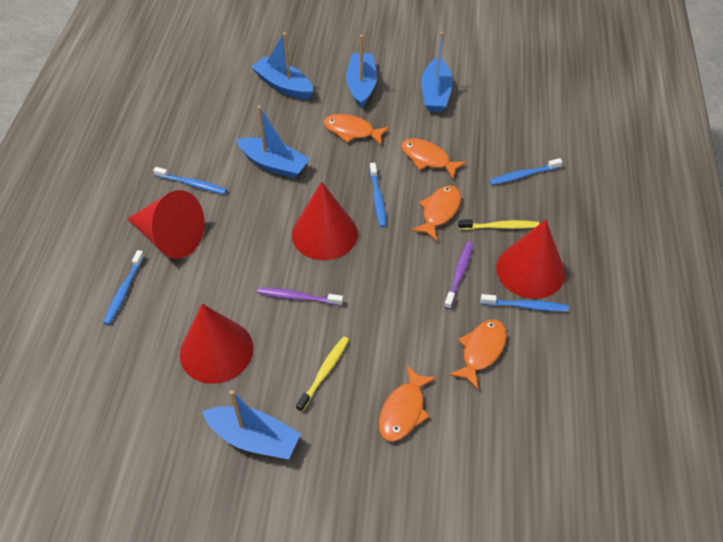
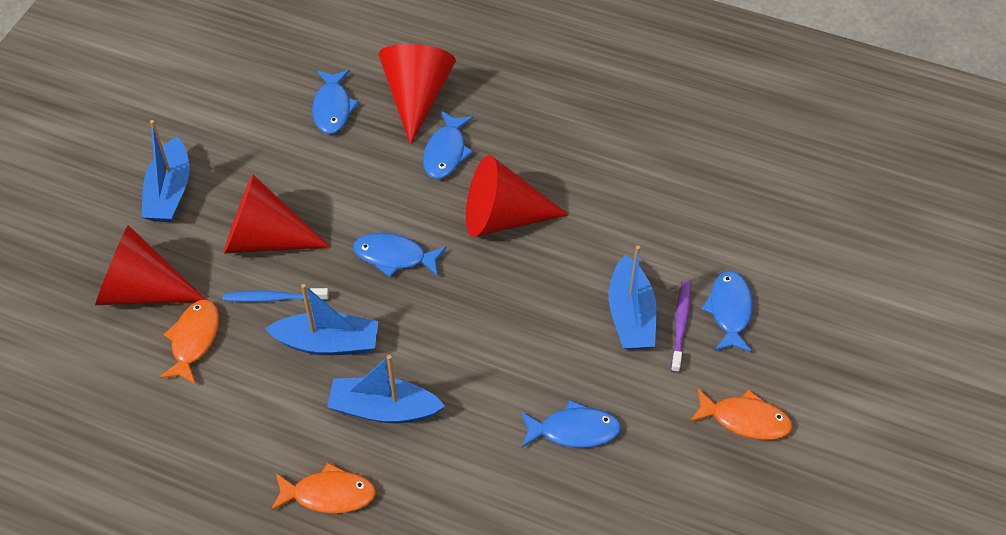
blue boat: 5 -> 4
blue fish: 0 -> 5
blue toothbrush: 5 -> 1
orange fish: 5 -> 3
purple toothbrush: 2 -> 1
yellow toothbrush: 2 -> 0

